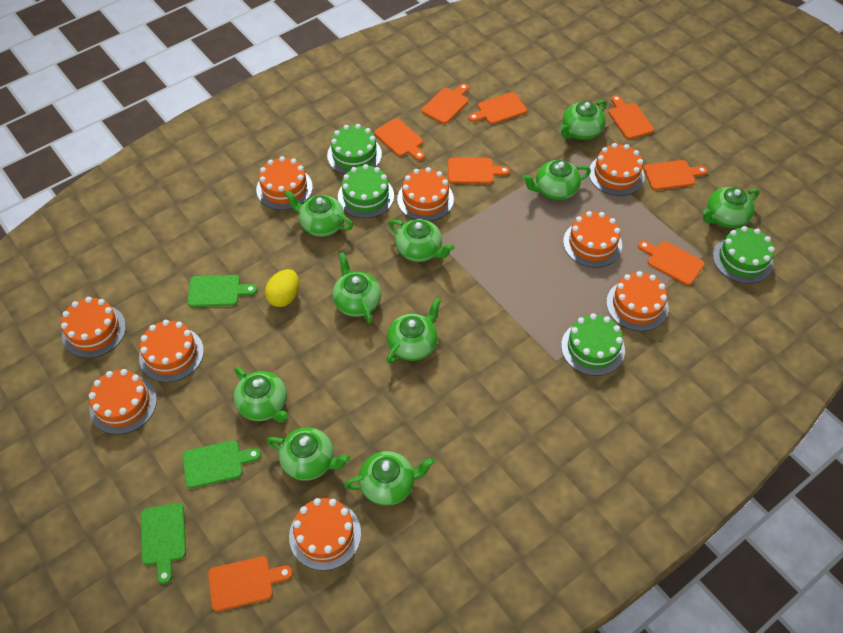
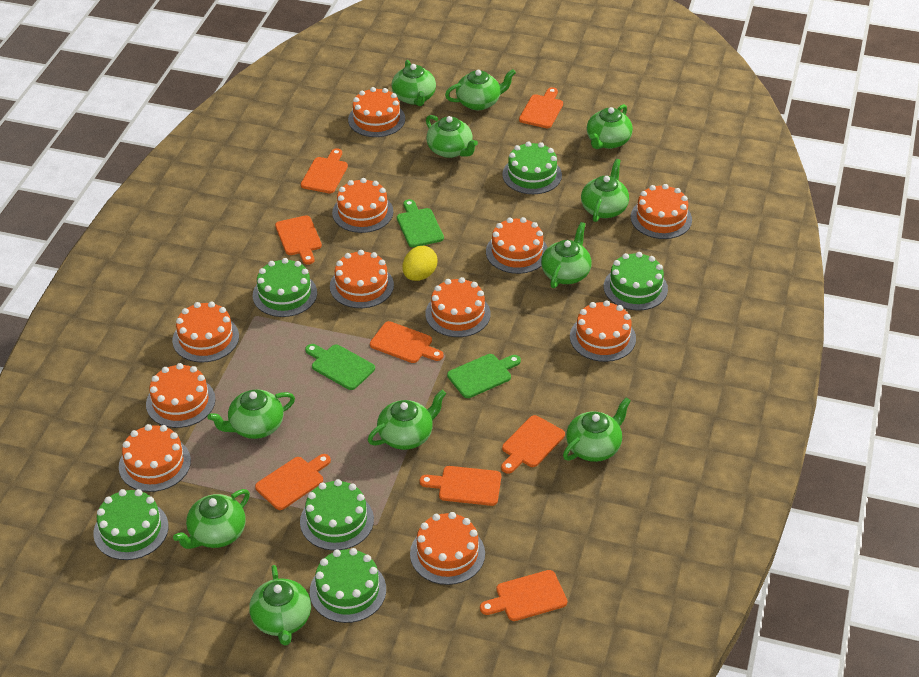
green cake: 4 -> 6
green teapot: 10 -> 11
orange cake: 9 -> 11

